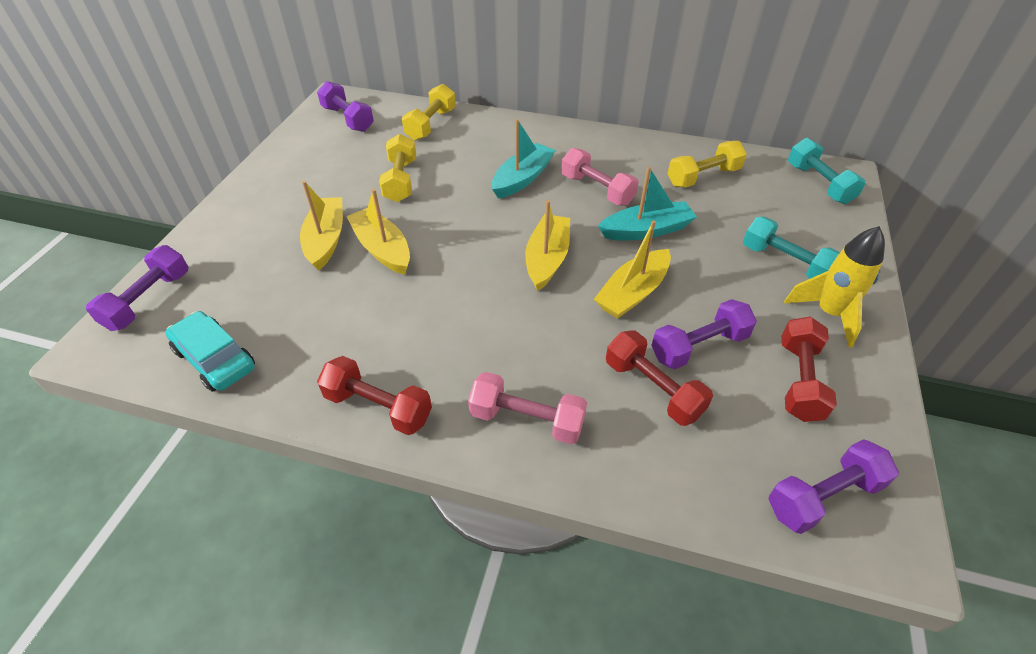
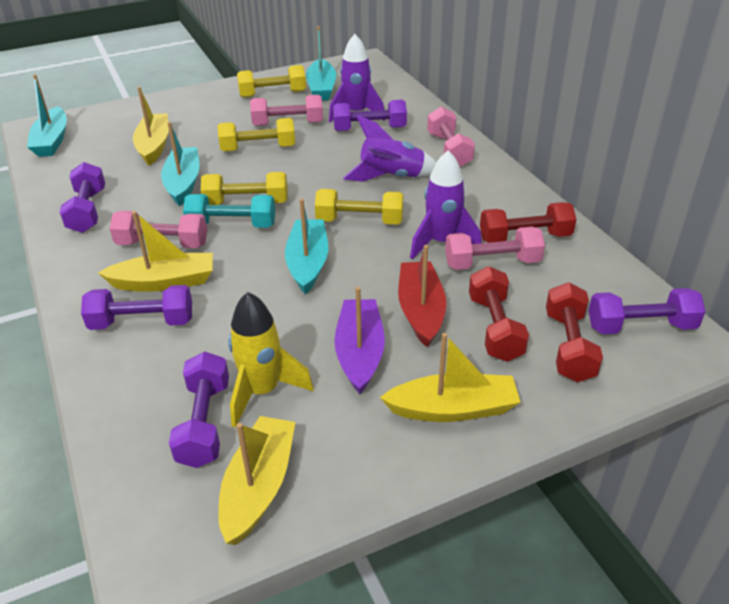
pink dumbbell: 2 -> 4
purple boat: 0 -> 1
purple dumbbell: 4 -> 5
purple rocket: 0 -> 3
red boat: 0 -> 1
turquoise boat: 2 -> 4
turquoise car: 1 -> 0
turquoise dumbbell: 2 -> 1
yellow dumbbell: 3 -> 4

